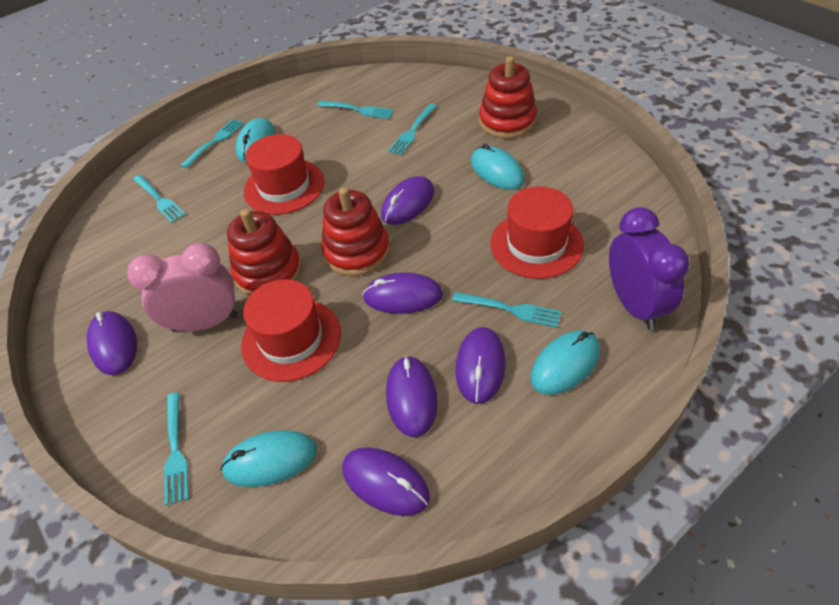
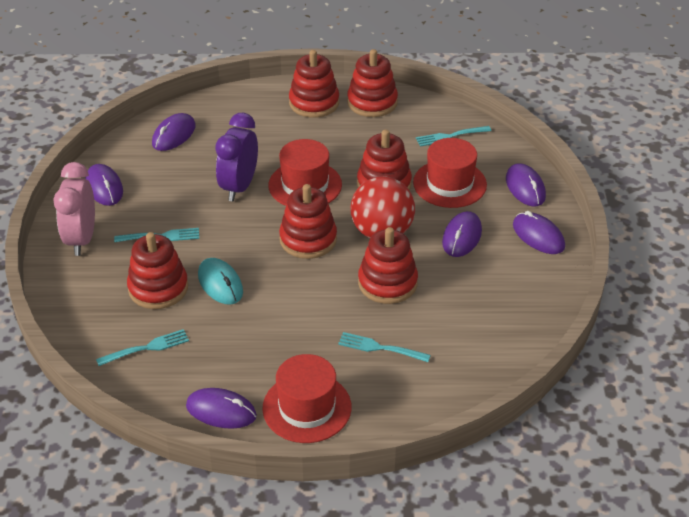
red ball: 0 -> 1
red stacking toy: 3 -> 6
turquoise fork: 6 -> 4
turquoise mouse: 4 -> 1

